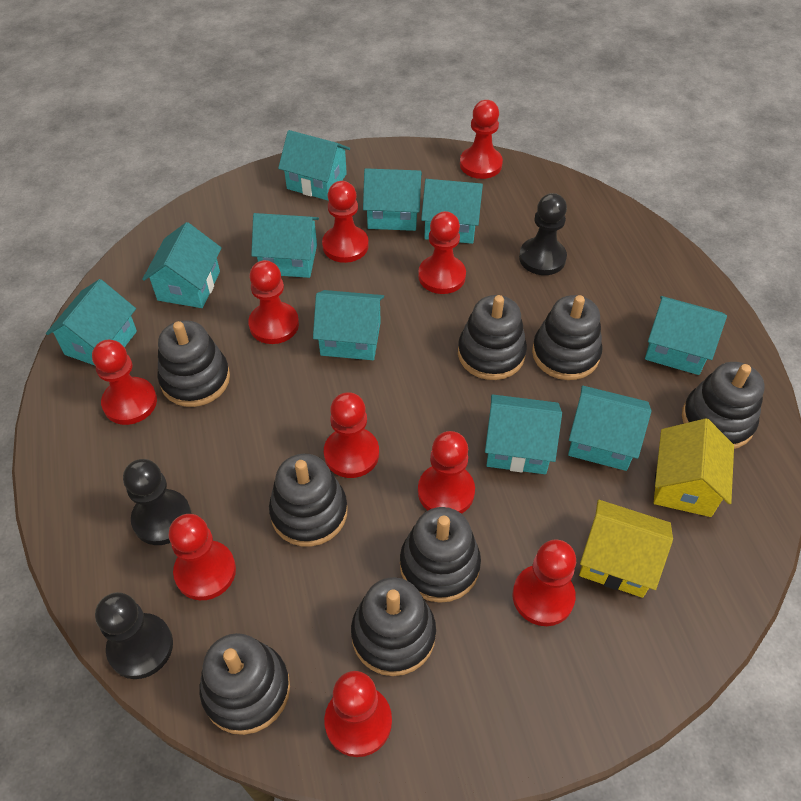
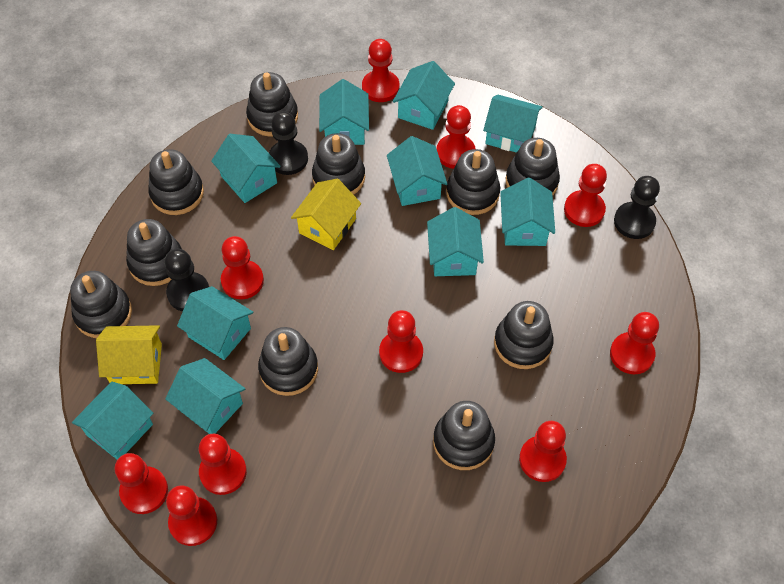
black stacking toy: 8 -> 10

